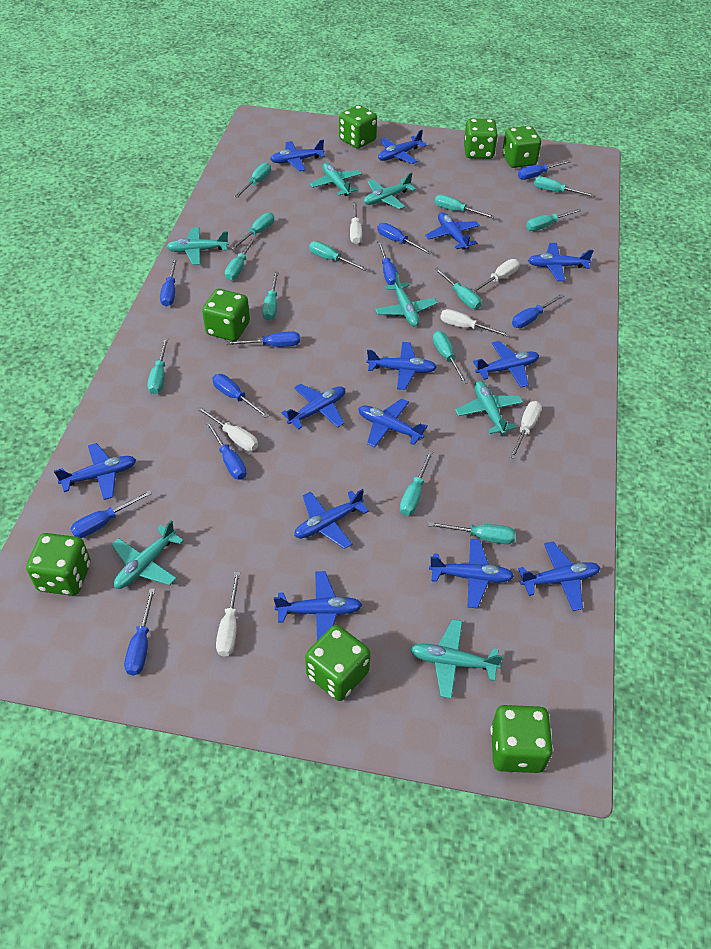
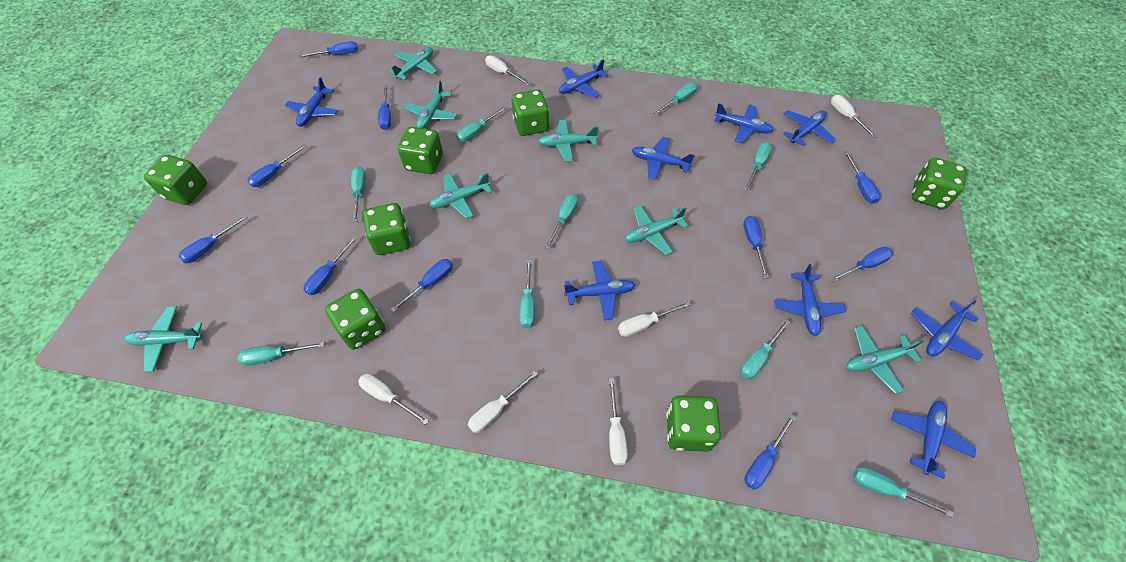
blue plane: 13 -> 9
turquoise screwdriver: 13 -> 9

